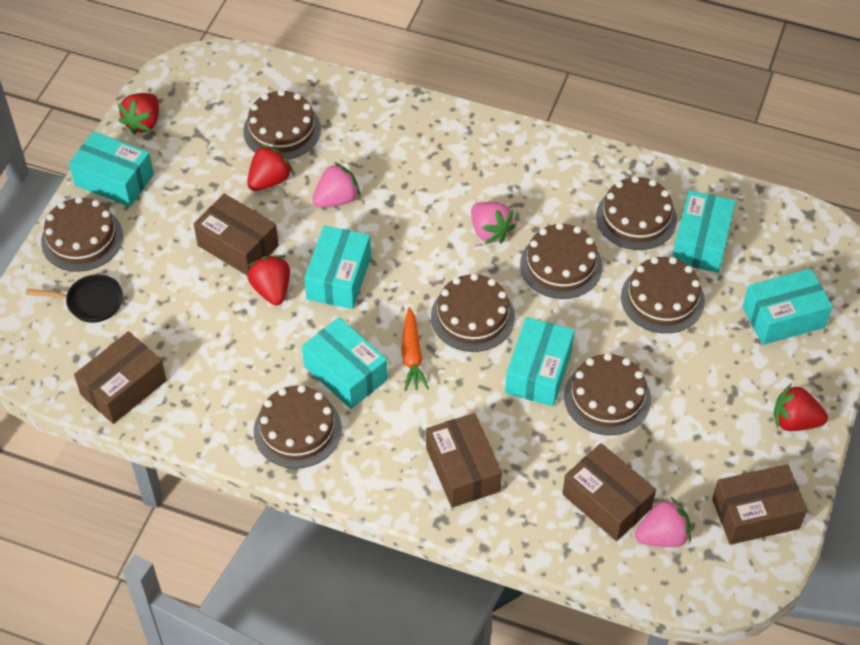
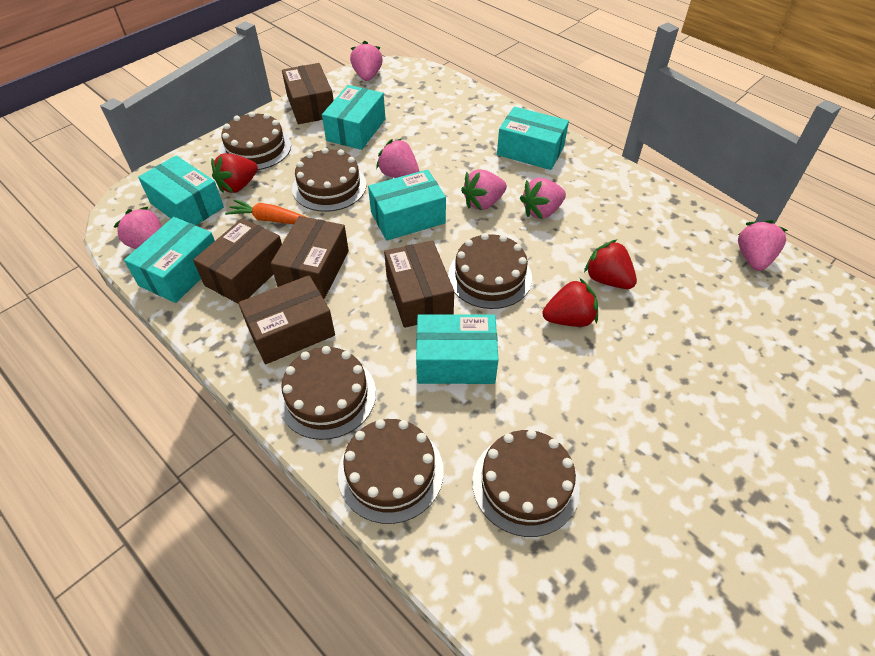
black pan: 1 -> 0
brown cake: 8 -> 6
pink strawberry: 3 -> 6
red strawberry: 4 -> 3

